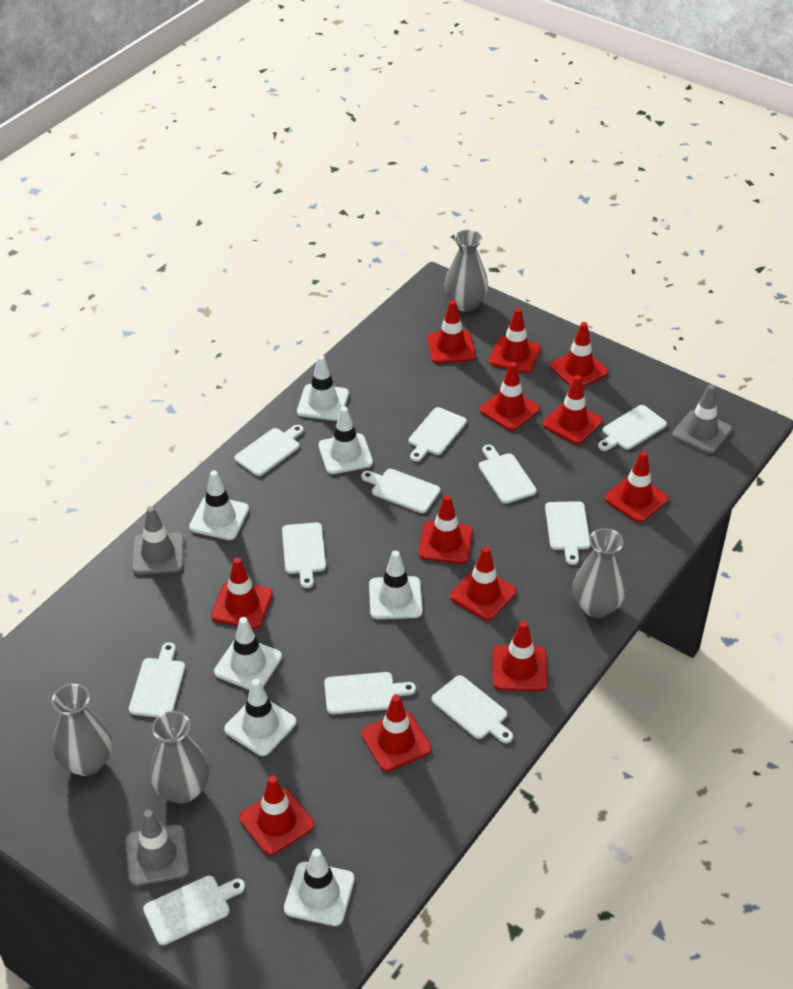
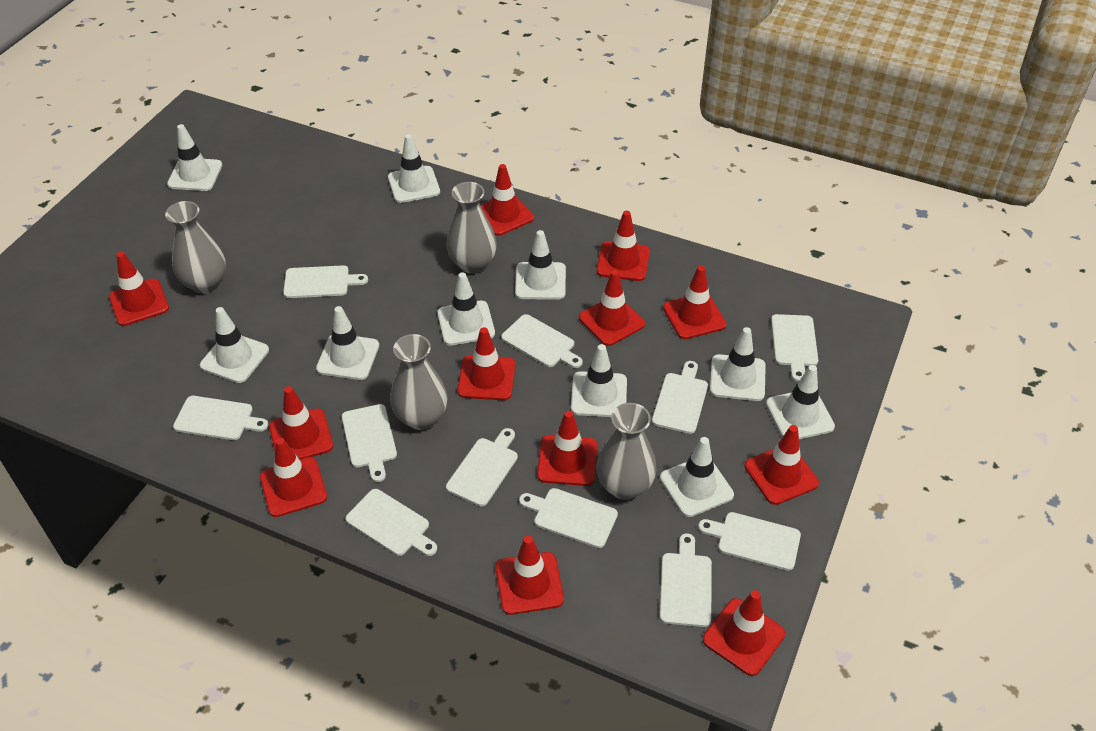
grey traffic cone: 3 -> 0
white traffic cone: 7 -> 10

